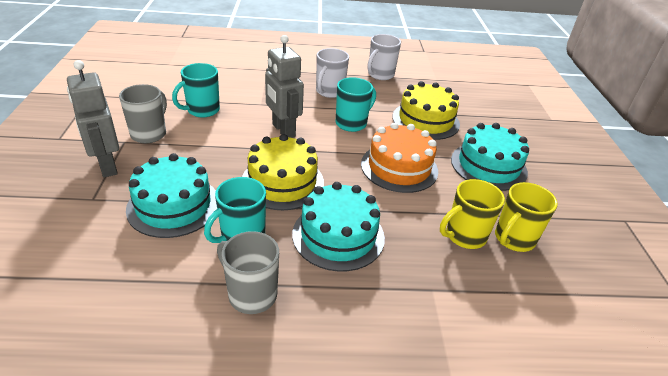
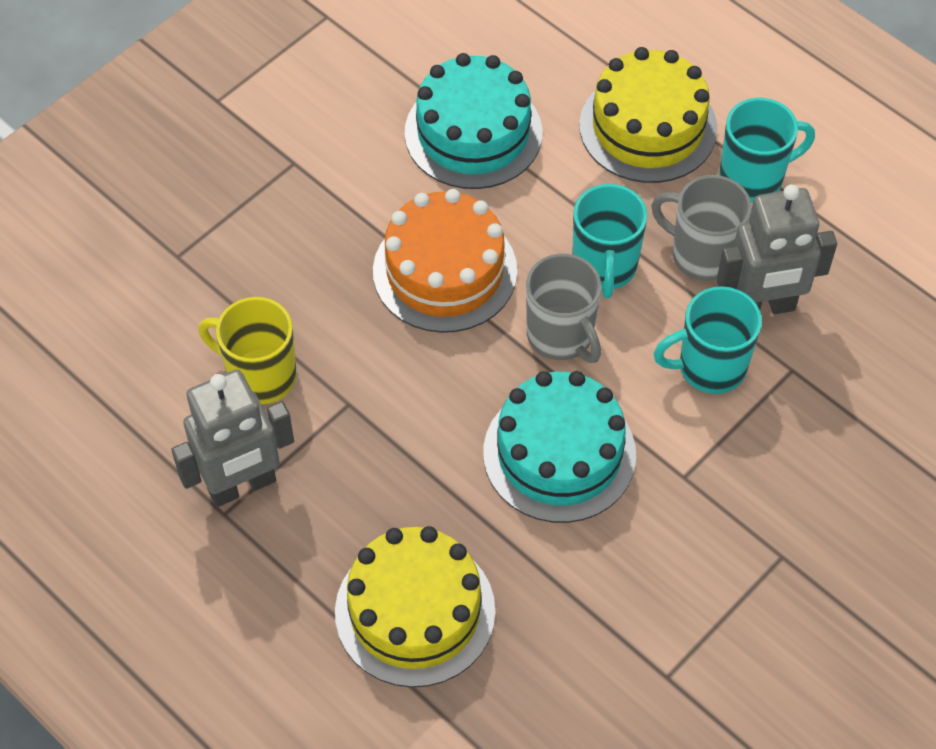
turquoise cake: 3 -> 2
white mug: 2 -> 0
yellow mug: 2 -> 1

